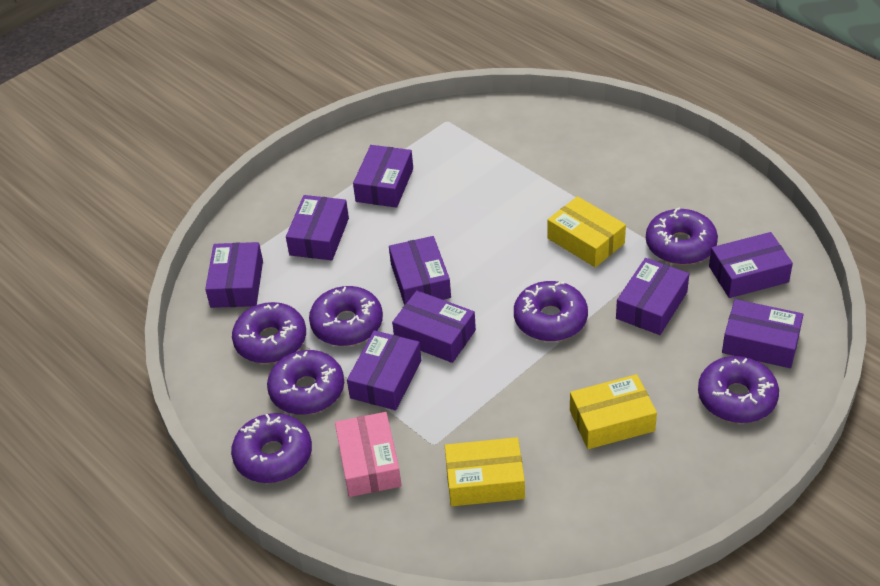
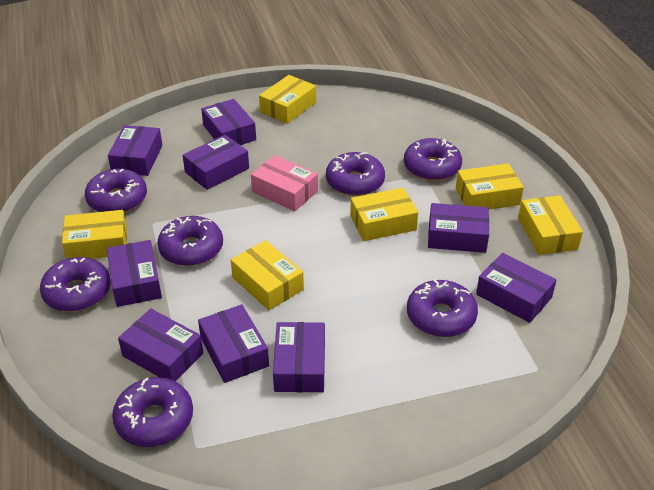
yellow box: 3 -> 6

